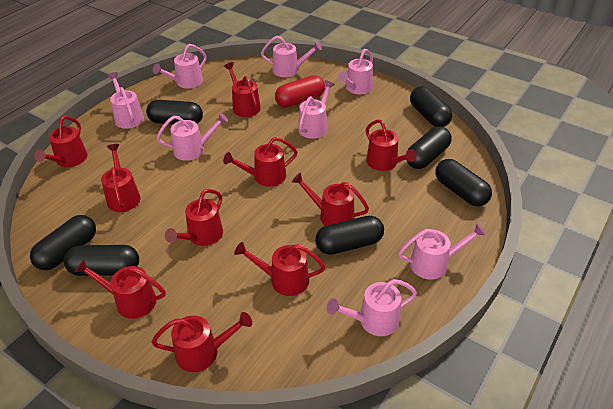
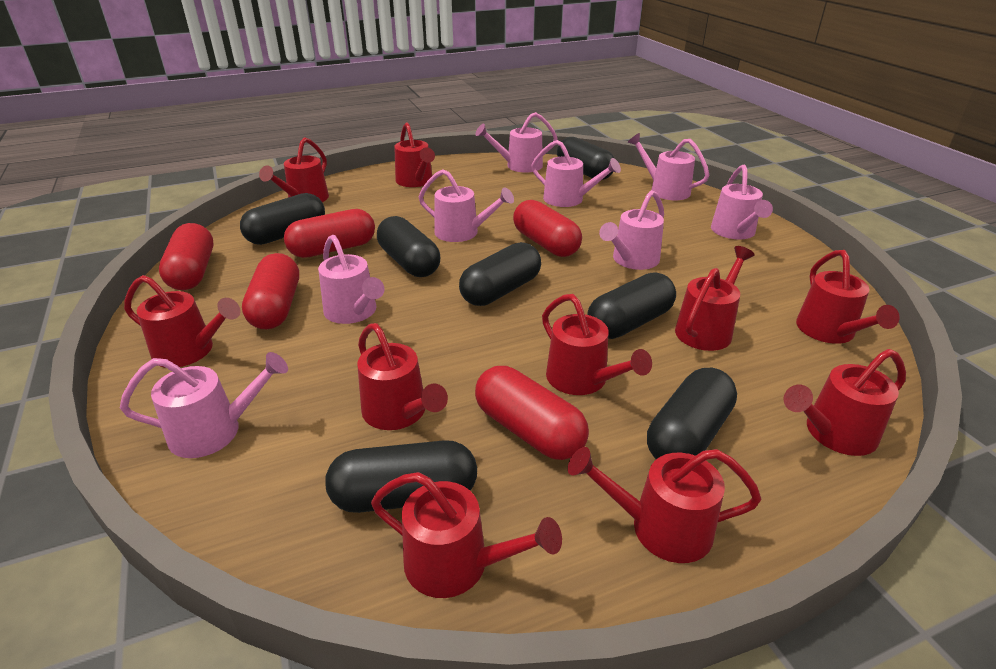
red capsule: 1 -> 5

